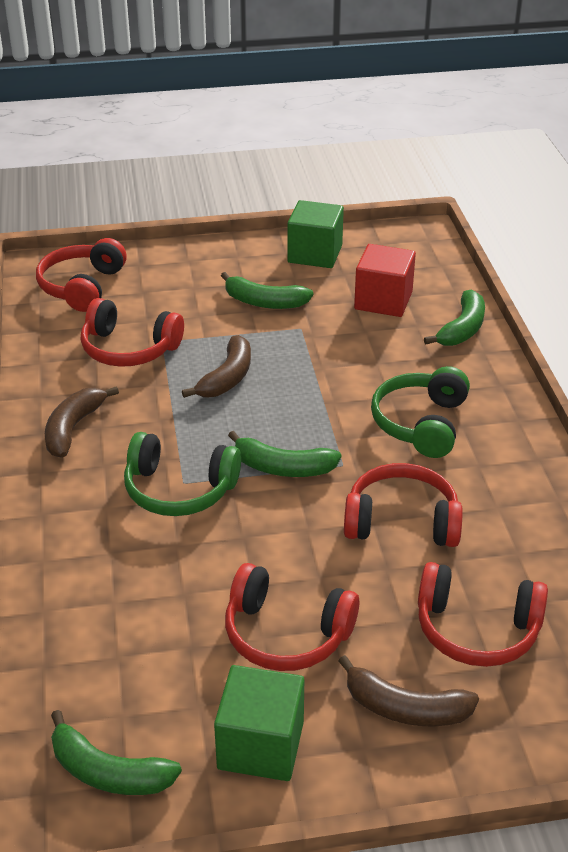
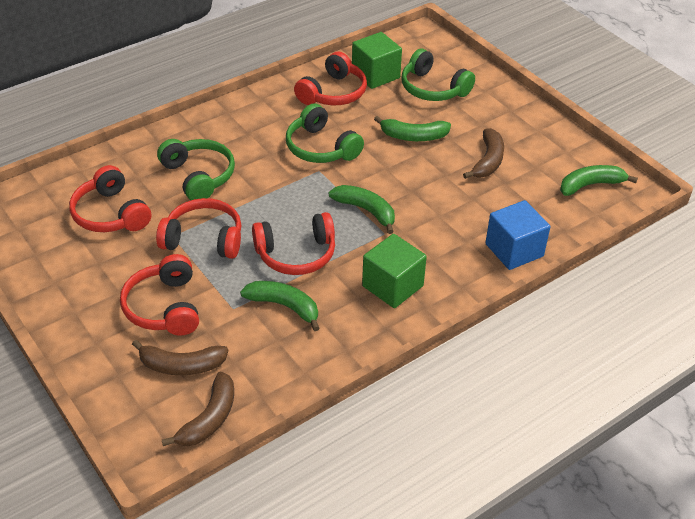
blue cube: 0 -> 1
green headphones: 2 -> 3
red cube: 1 -> 0

